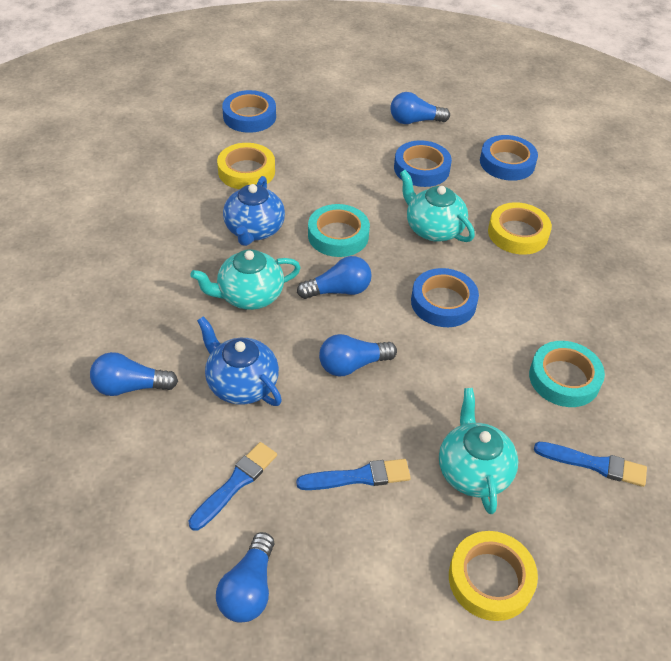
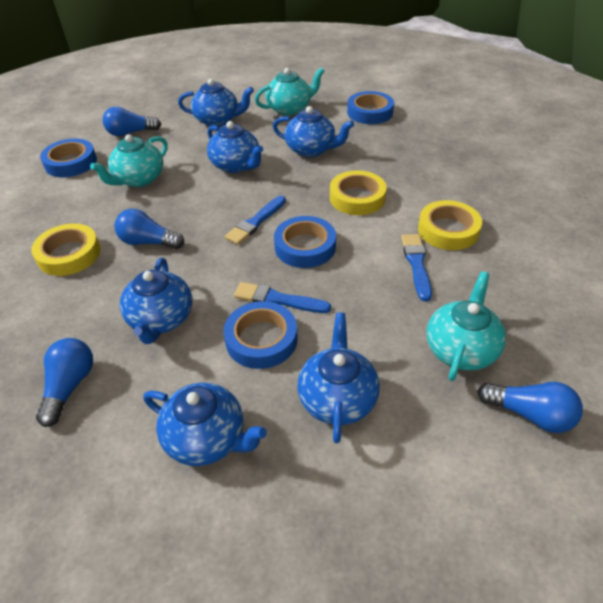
blue light bulb: 5 -> 4
blue teapot: 2 -> 6
turquoise tape: 2 -> 0

